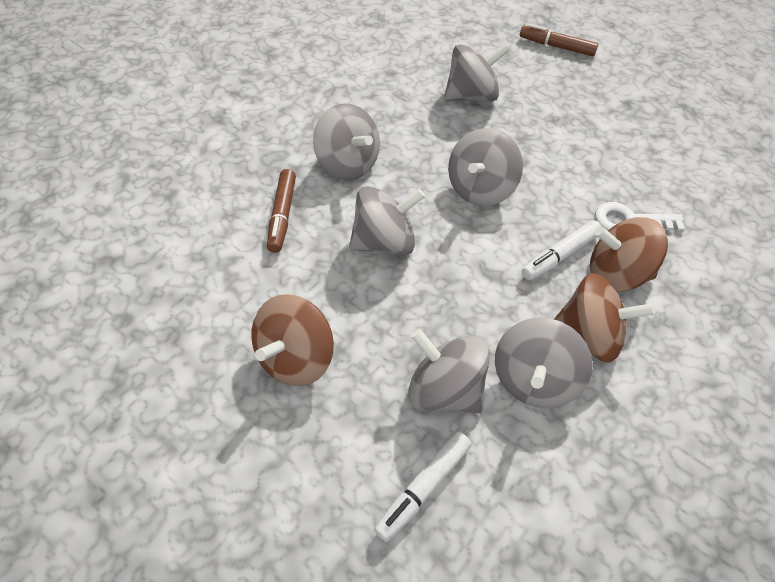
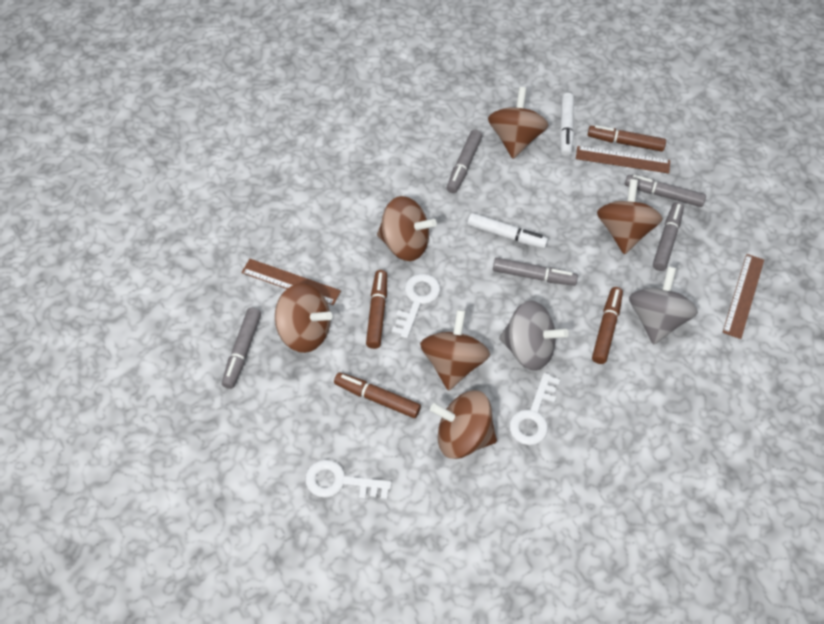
brown marker: 2 -> 4
brown ruler: 0 -> 3
brown spinning top: 3 -> 6
grey marker: 0 -> 5
grey spinning top: 6 -> 2
white key: 1 -> 3

